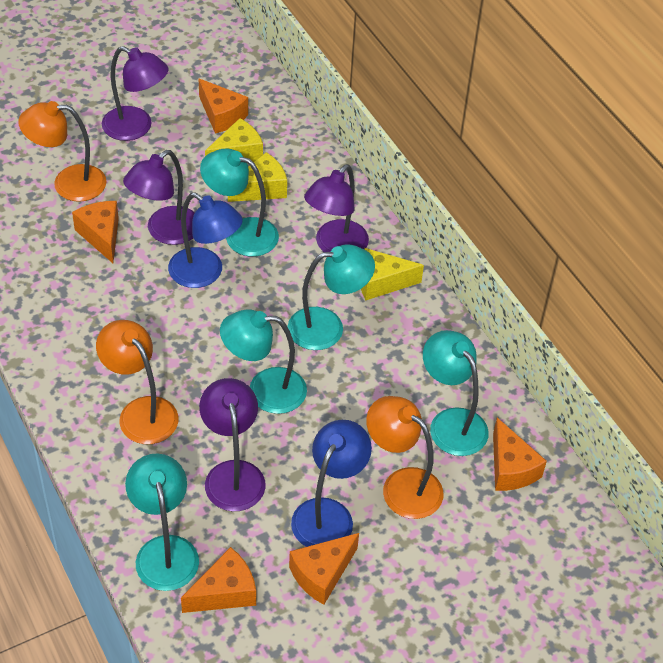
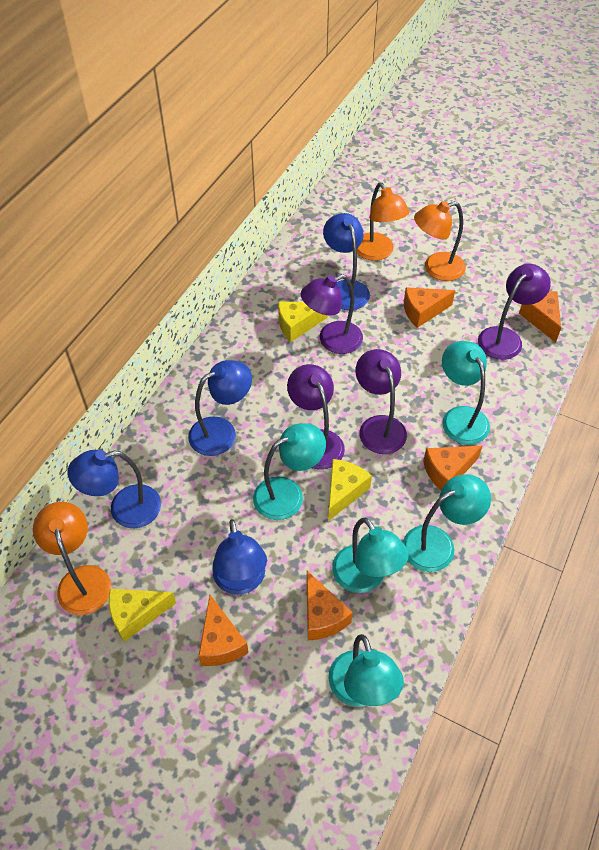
blue lamp: 2 -> 4

